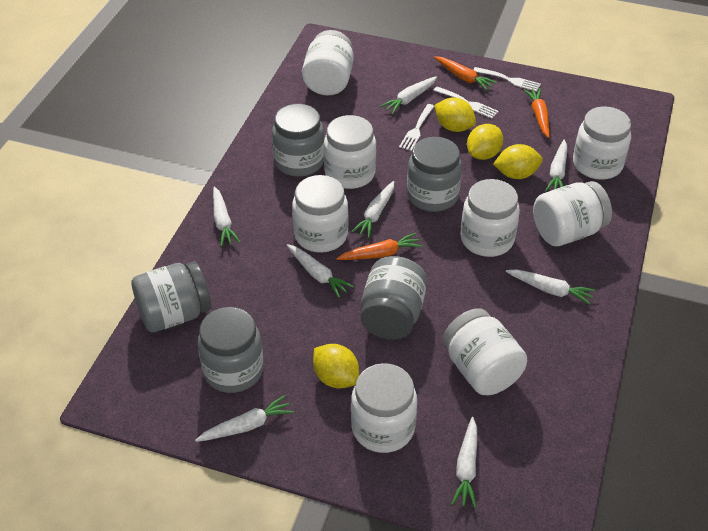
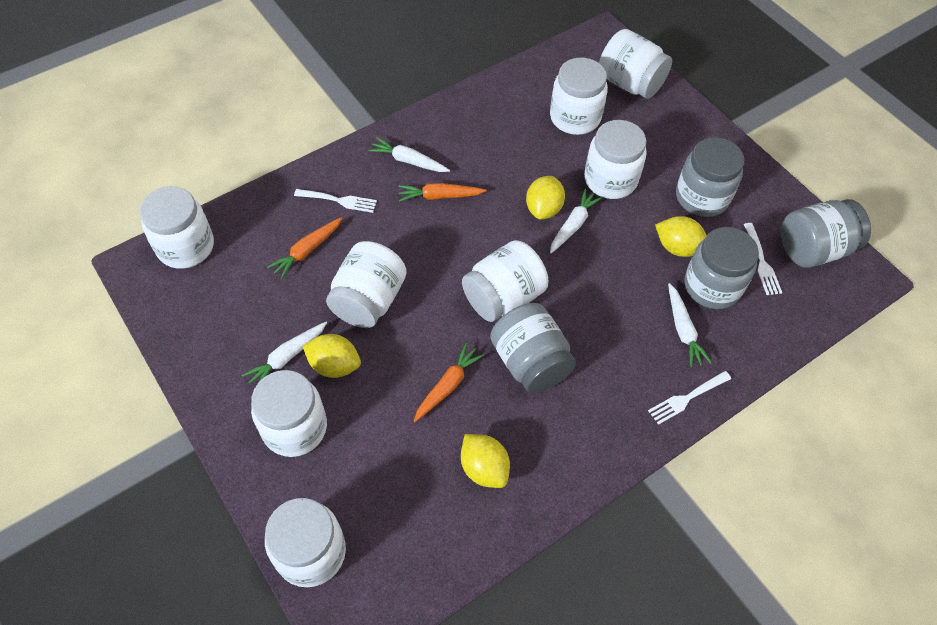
grey jar: 5 -> 4
white carrot: 8 -> 4

